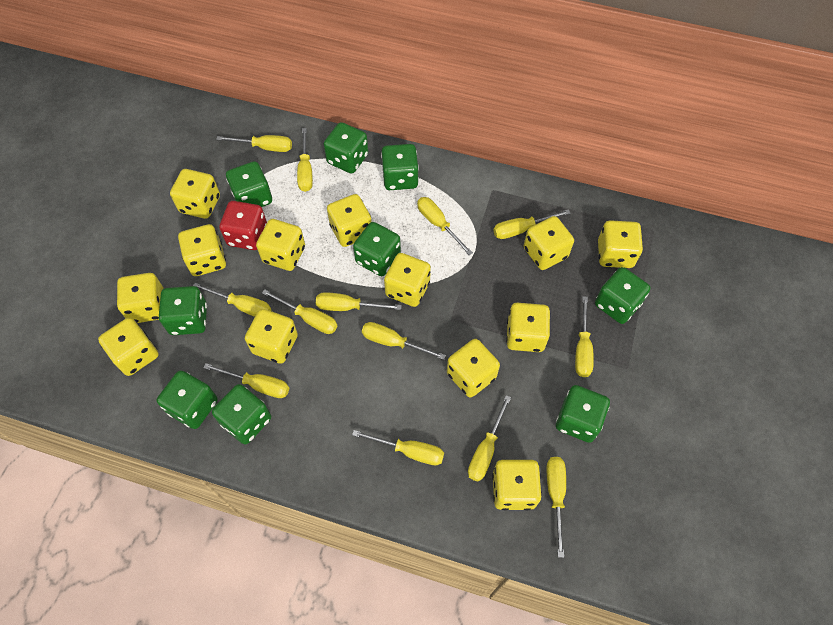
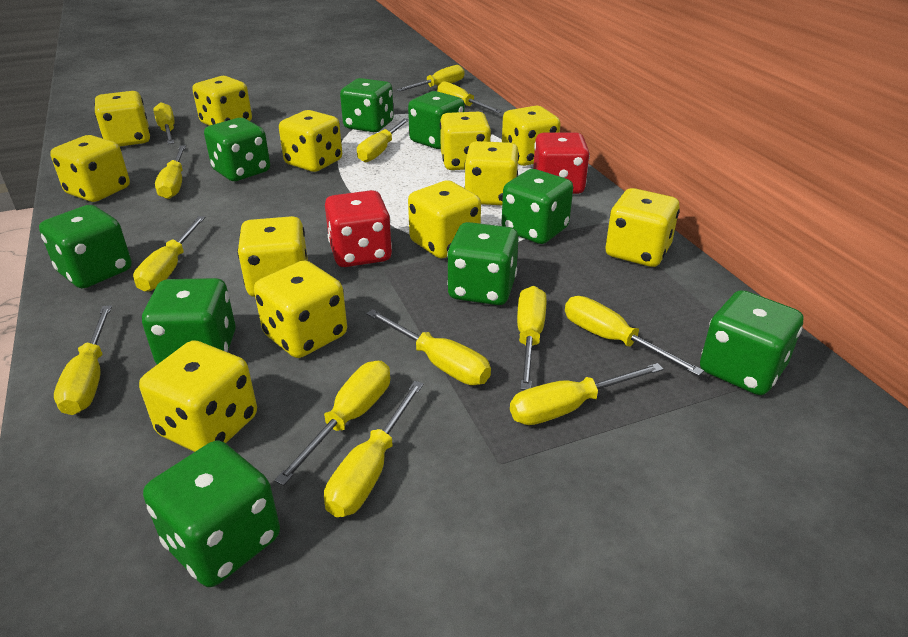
red dice: 1 -> 2
yellow dice: 13 -> 12

